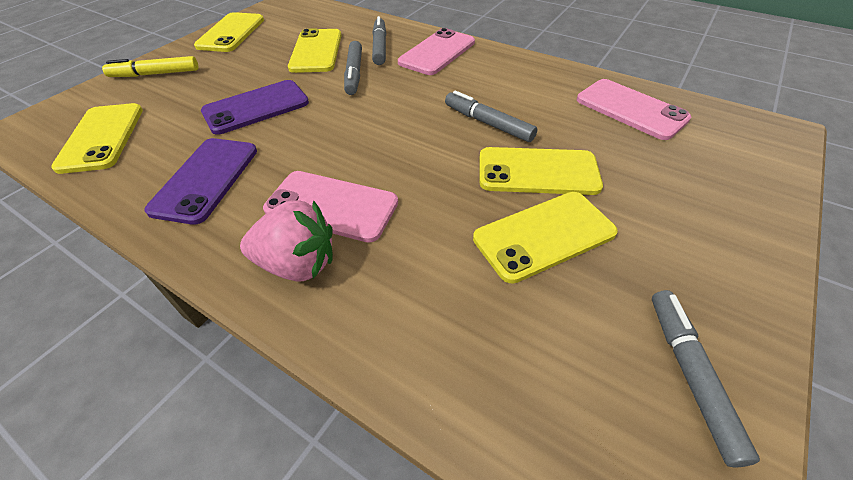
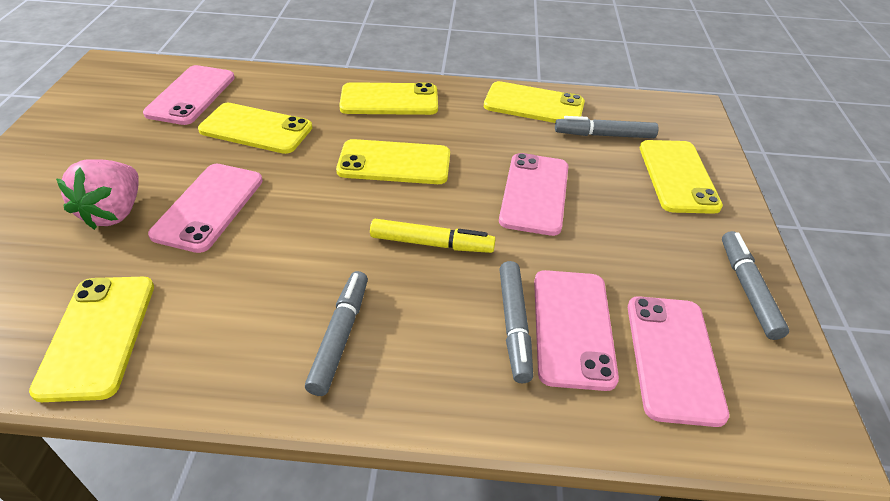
pink phone: 3 -> 5
purple phone: 2 -> 0
yellow phone: 5 -> 6

